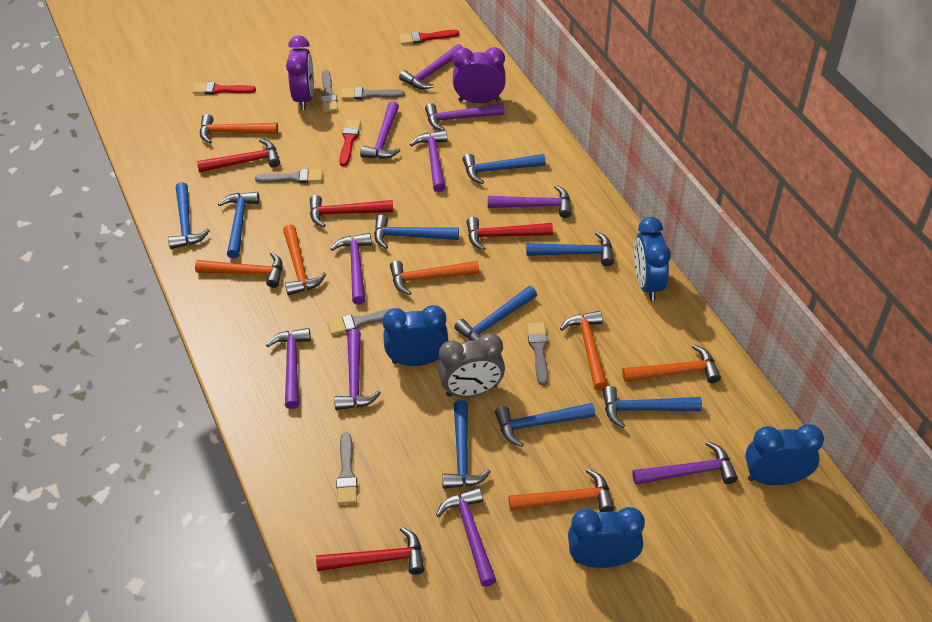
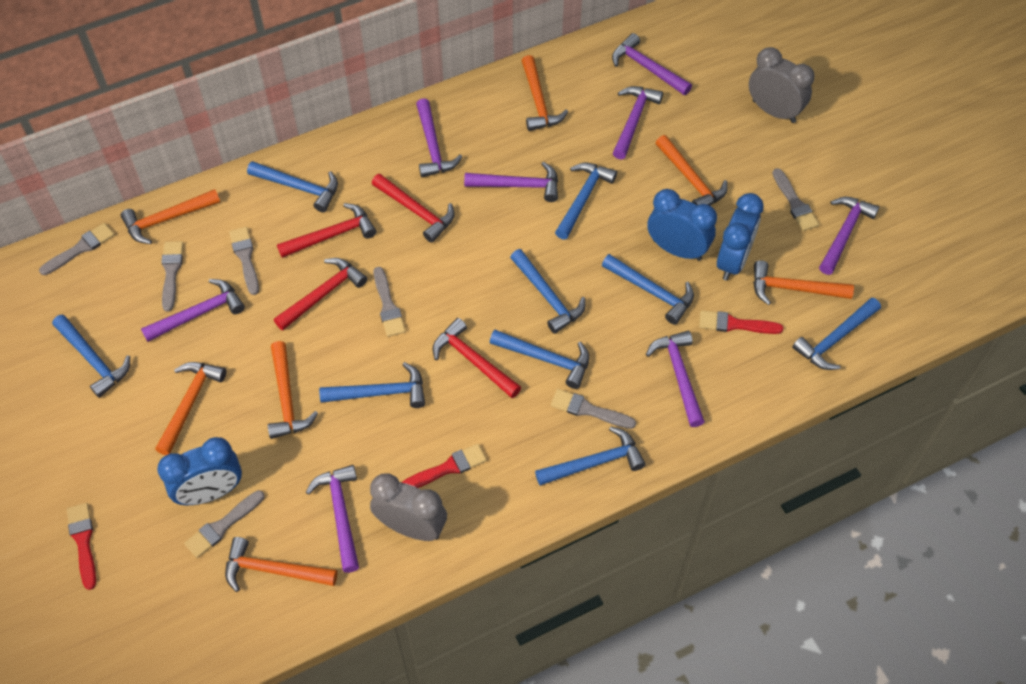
blue clock: 4 -> 3
grey brush: 6 -> 7
grey clock: 1 -> 2
purple clock: 2 -> 0
purple hammer: 10 -> 8

